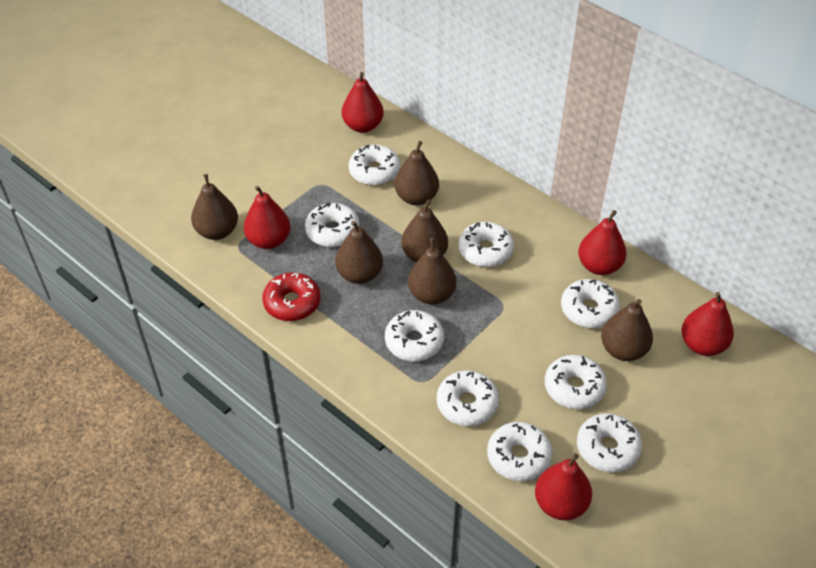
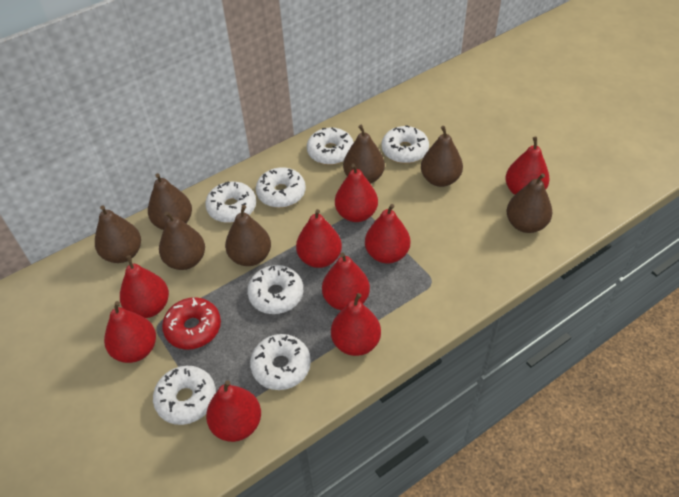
brown pear: 6 -> 7
red pear: 5 -> 9
white donut: 9 -> 7

